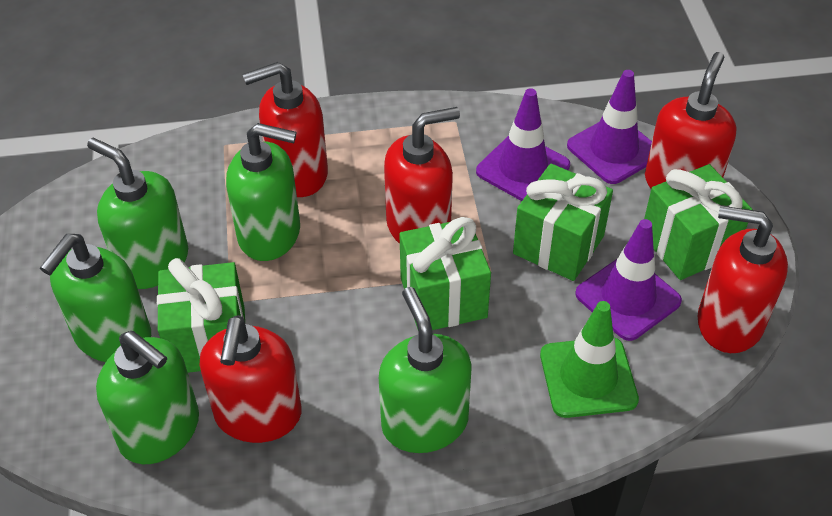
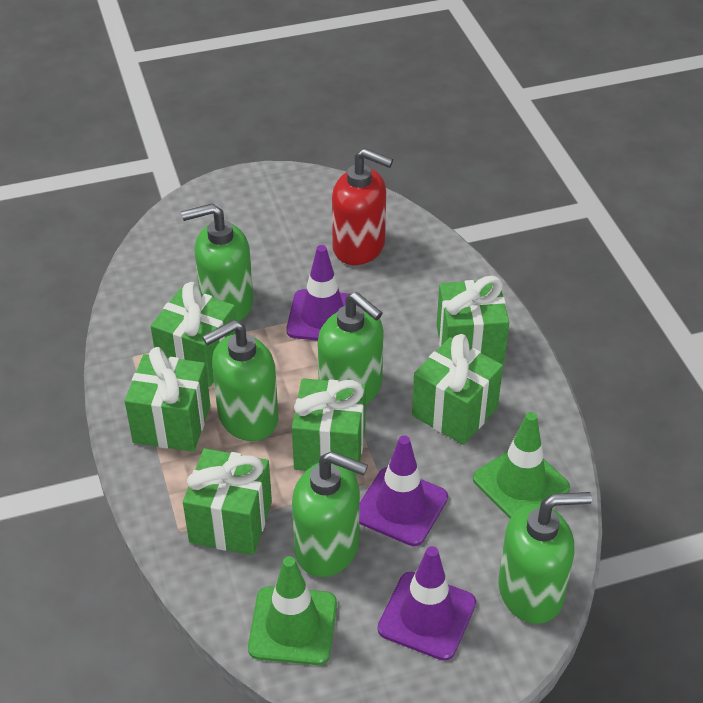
green gift: 4 -> 6
green traffic cone: 1 -> 2
red soap dispenser: 5 -> 1

